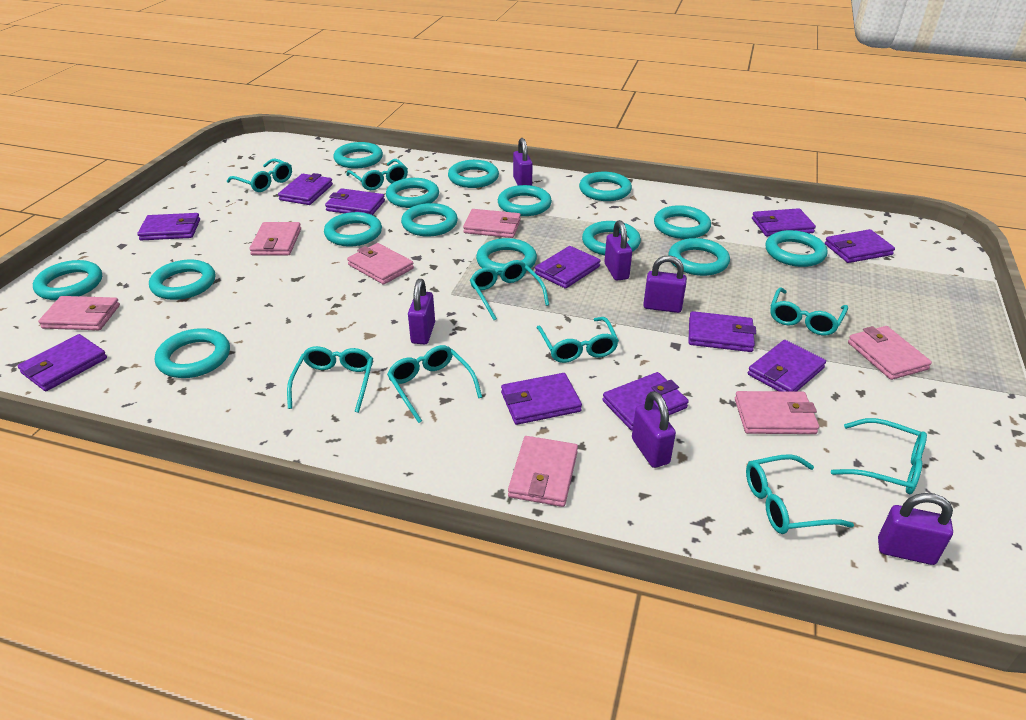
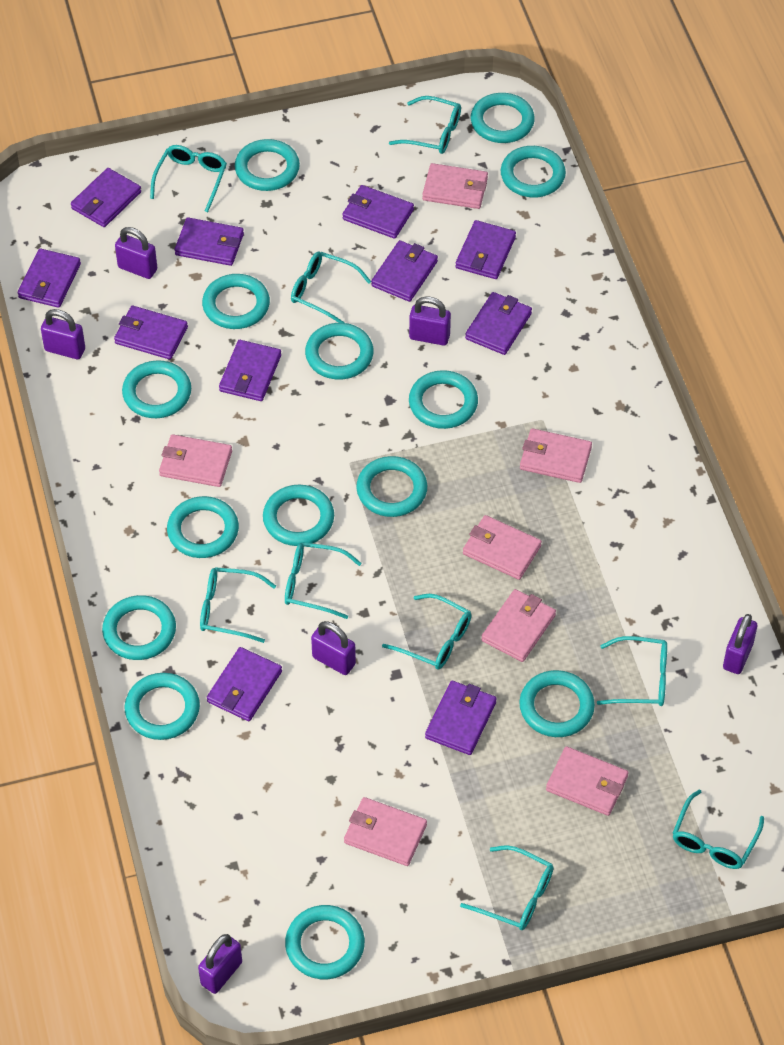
turquoise ring: 15 -> 14

